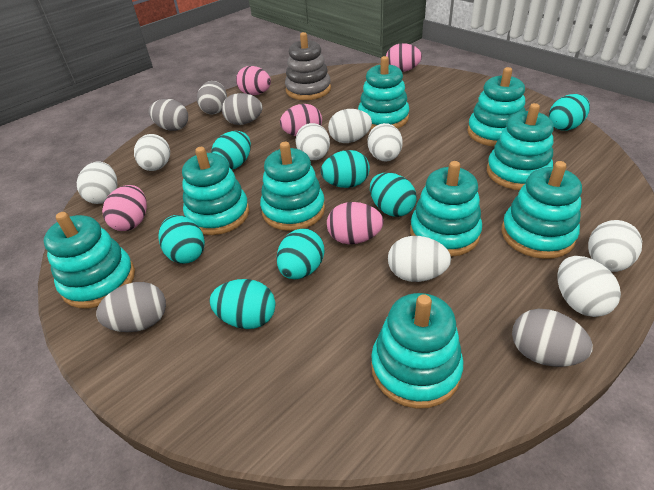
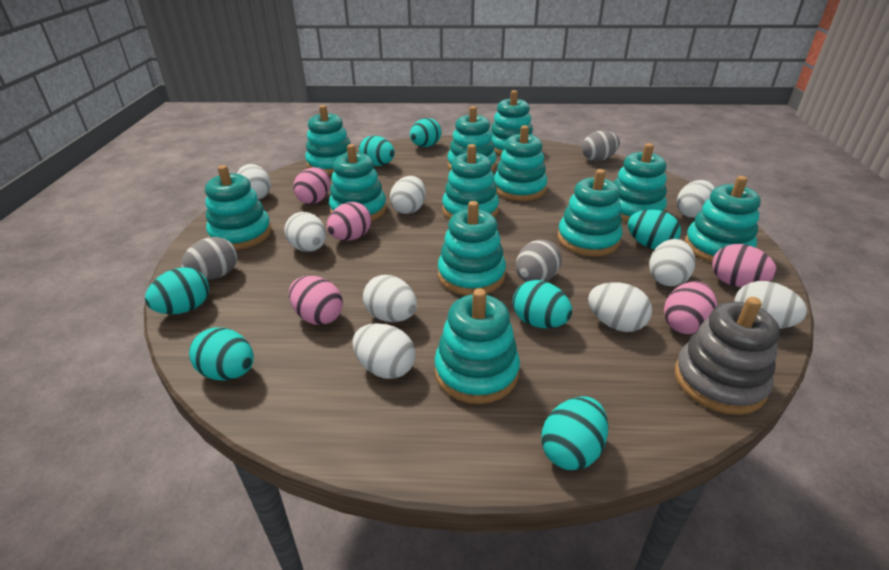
grey egg: 5 -> 3
turquoise stacking toy: 9 -> 12
white egg: 8 -> 9

